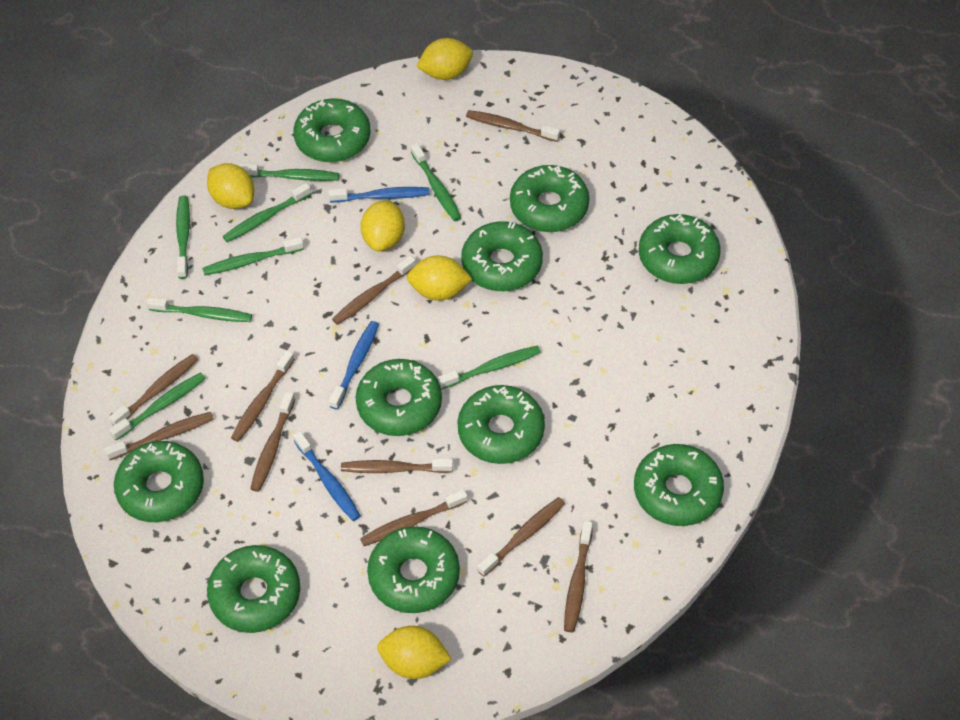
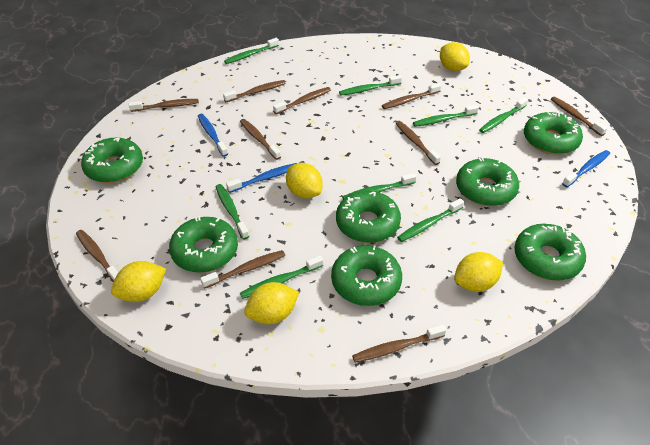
green donut: 10 -> 7

